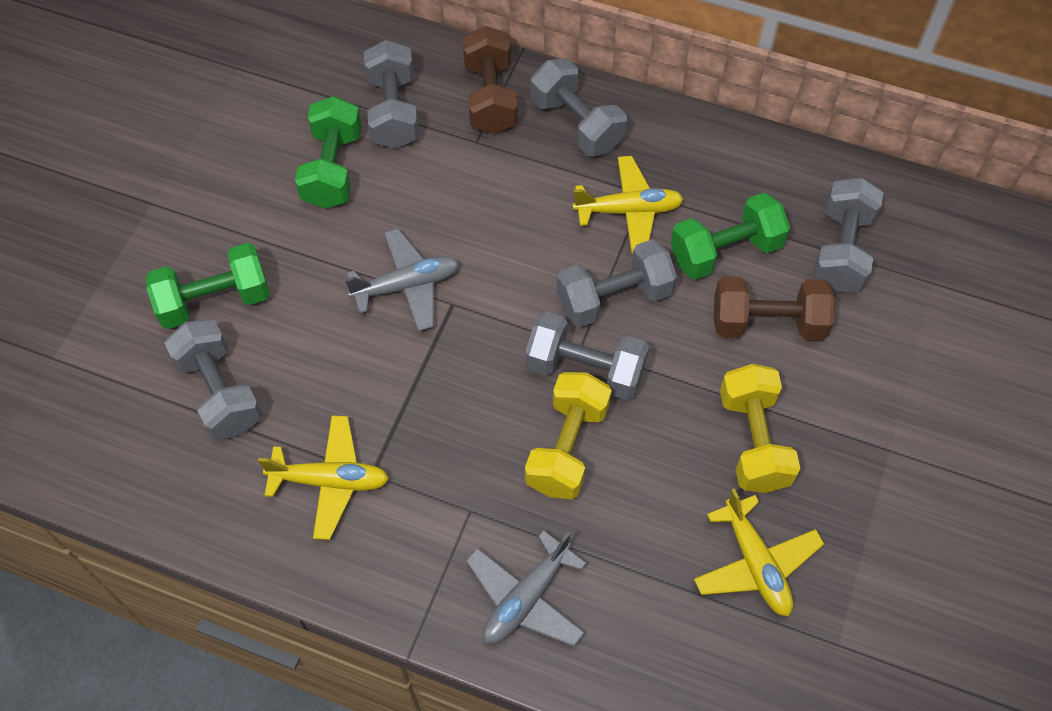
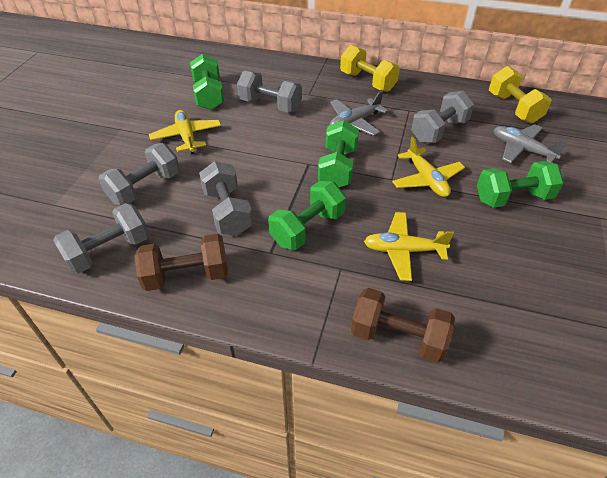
green dumbbell: 3 -> 4
grey dumbbell: 6 -> 5

